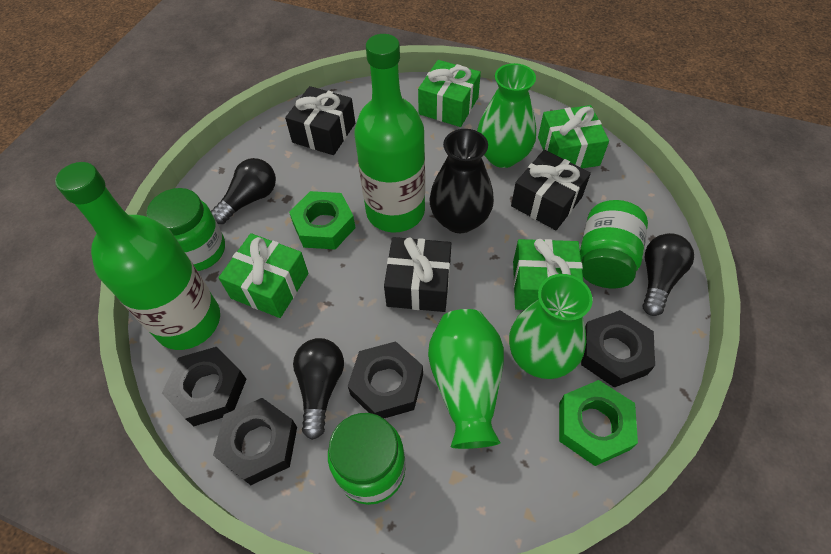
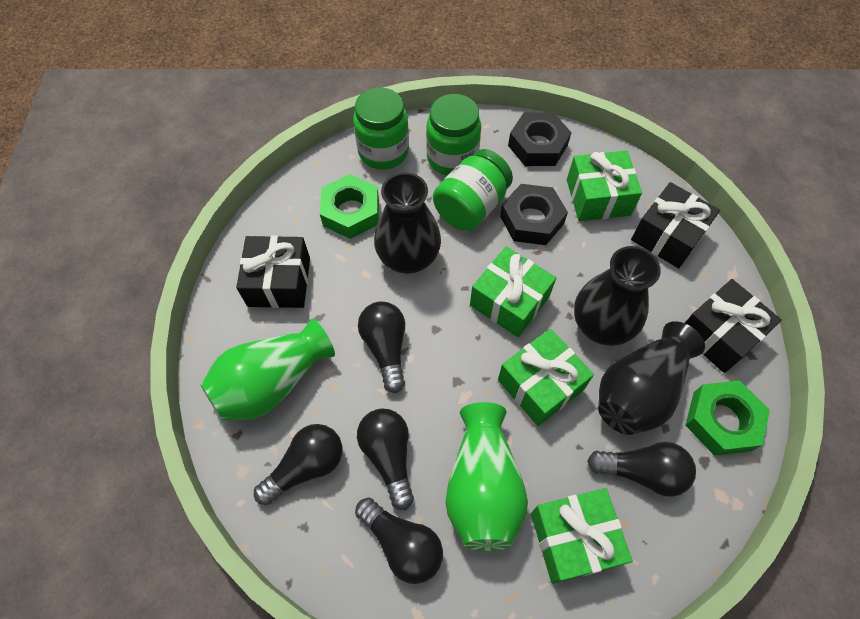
black light bulb: 3 -> 5
black nut: 4 -> 2
black vase: 1 -> 3
green bottle: 2 -> 0
green vase: 3 -> 2

